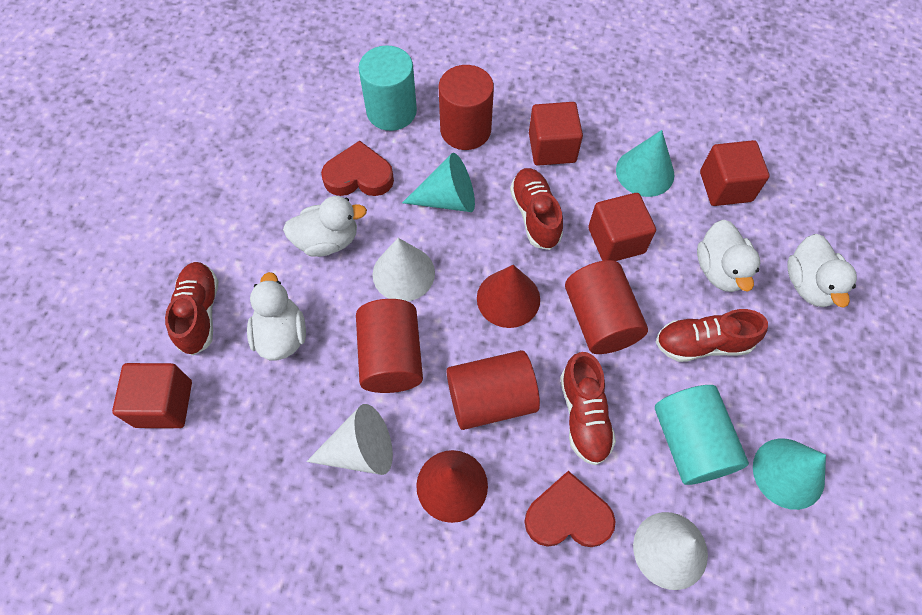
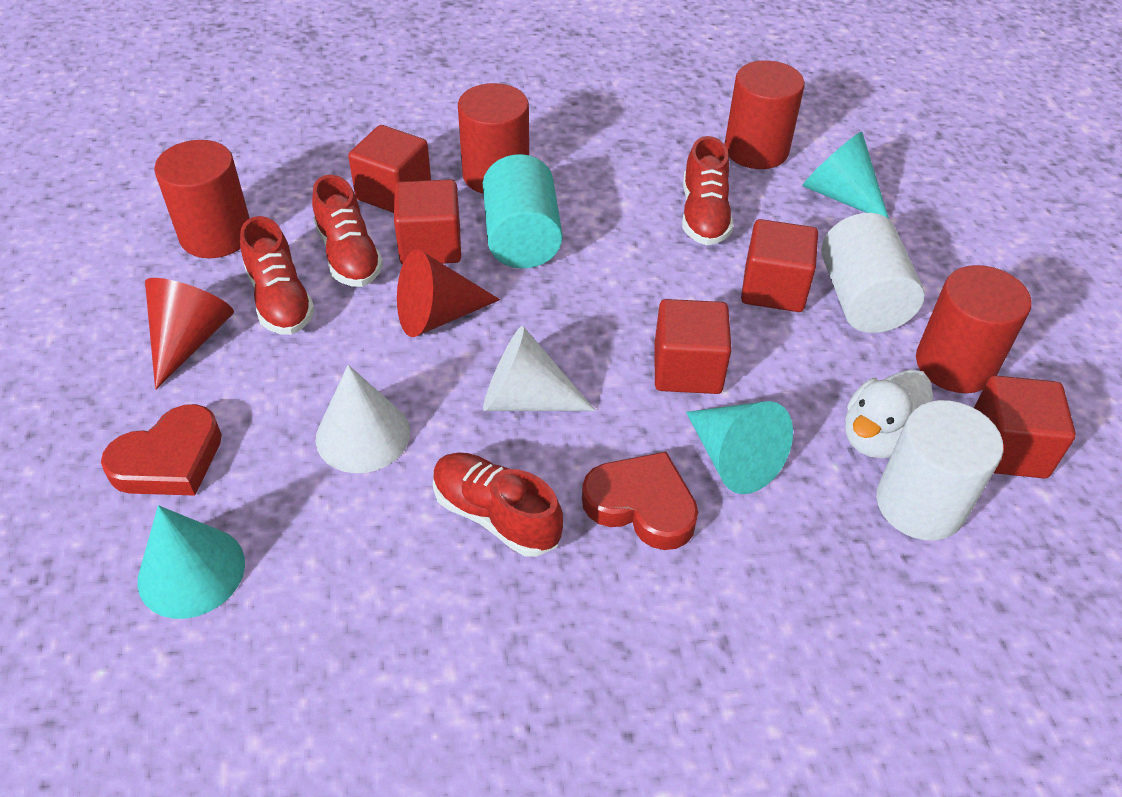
red cube: 4 -> 5
turquoise cylinder: 2 -> 1
white cone: 3 -> 2
white cylinder: 0 -> 2
white duck: 4 -> 1

